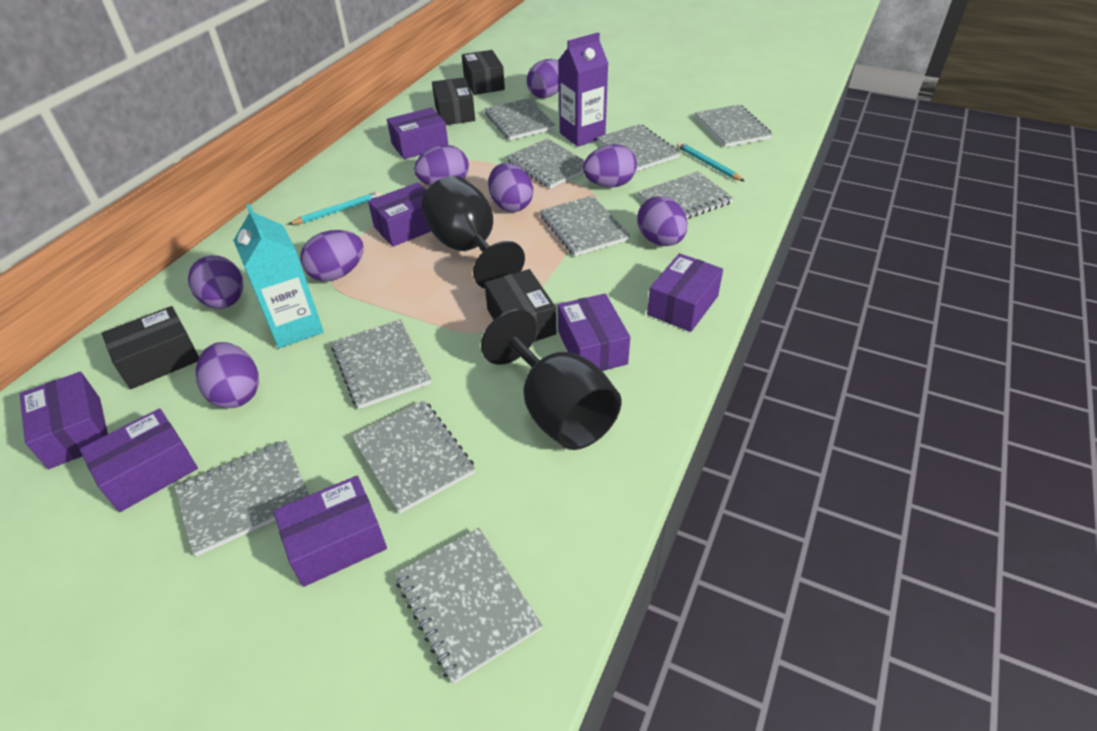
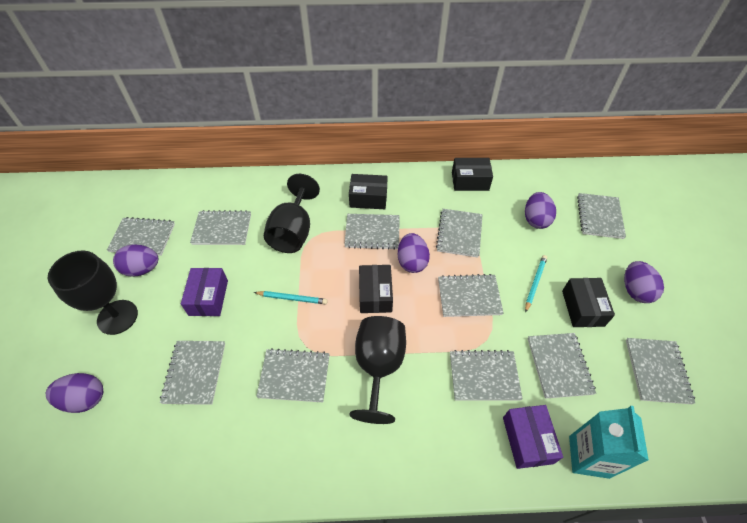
black goblet: 2 -> 3
grey notebook: 10 -> 11
purple box: 7 -> 2
purple carton: 1 -> 0
purple egg: 8 -> 5

